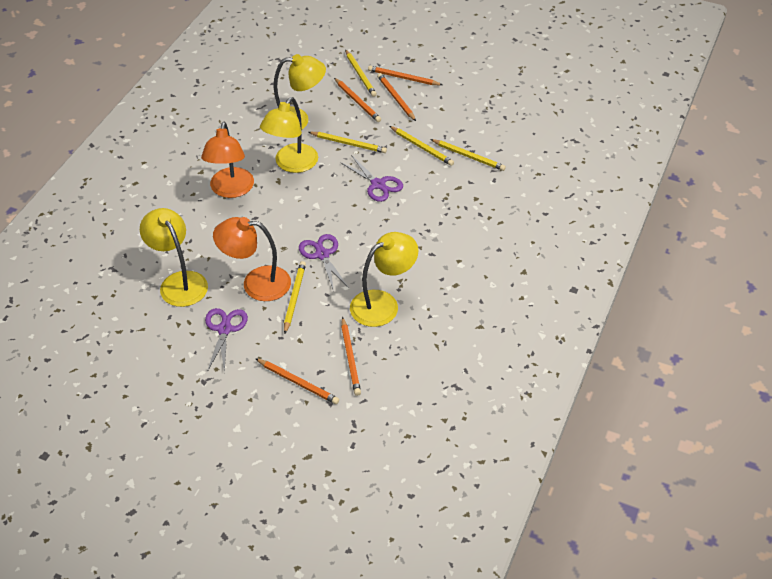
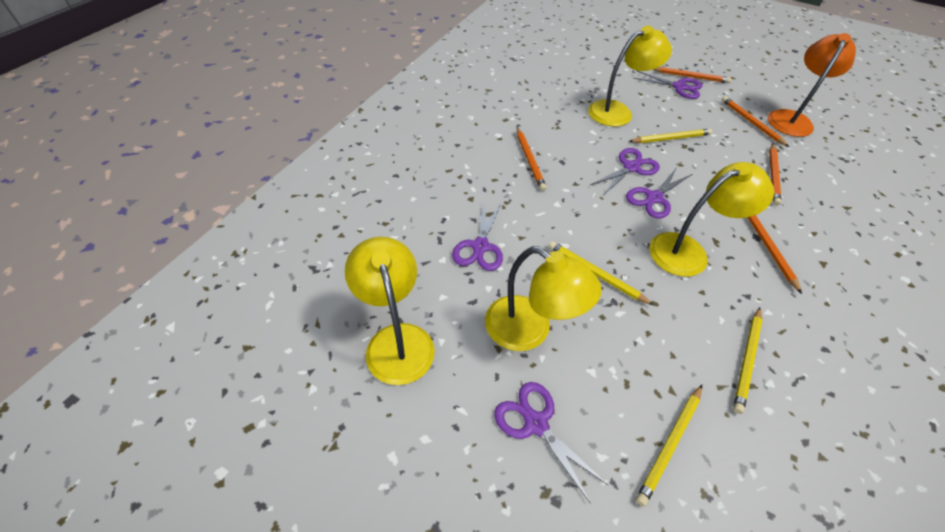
orange lamp: 2 -> 1
purple scissors: 3 -> 5
yellow pencil: 5 -> 4

